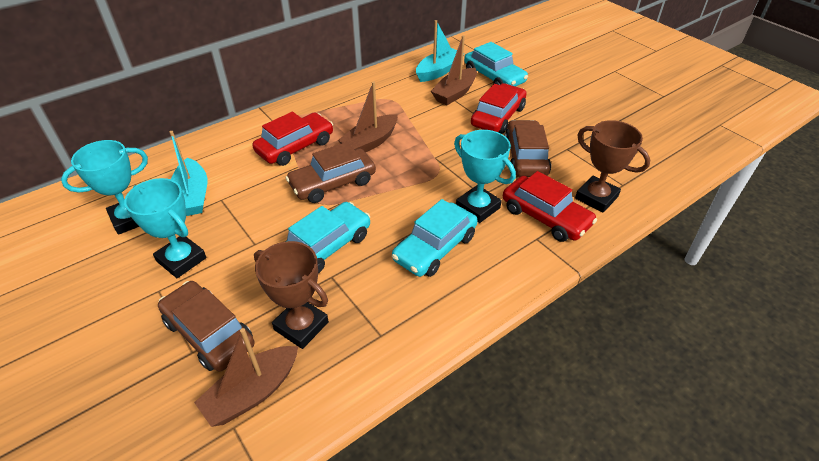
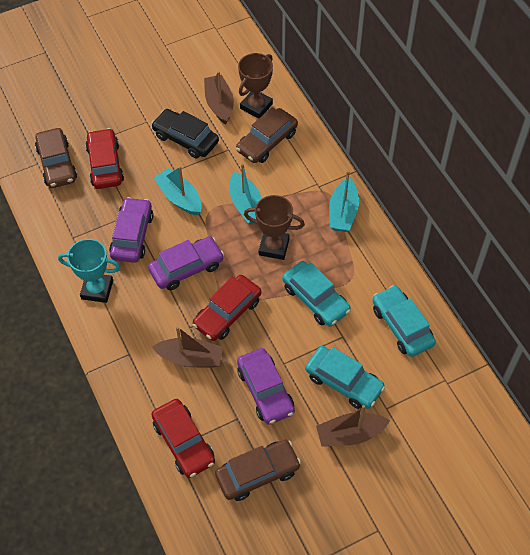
black car: 0 -> 1
purple car: 0 -> 3
turquoise boat: 2 -> 3
turquoise trophy: 3 -> 1

